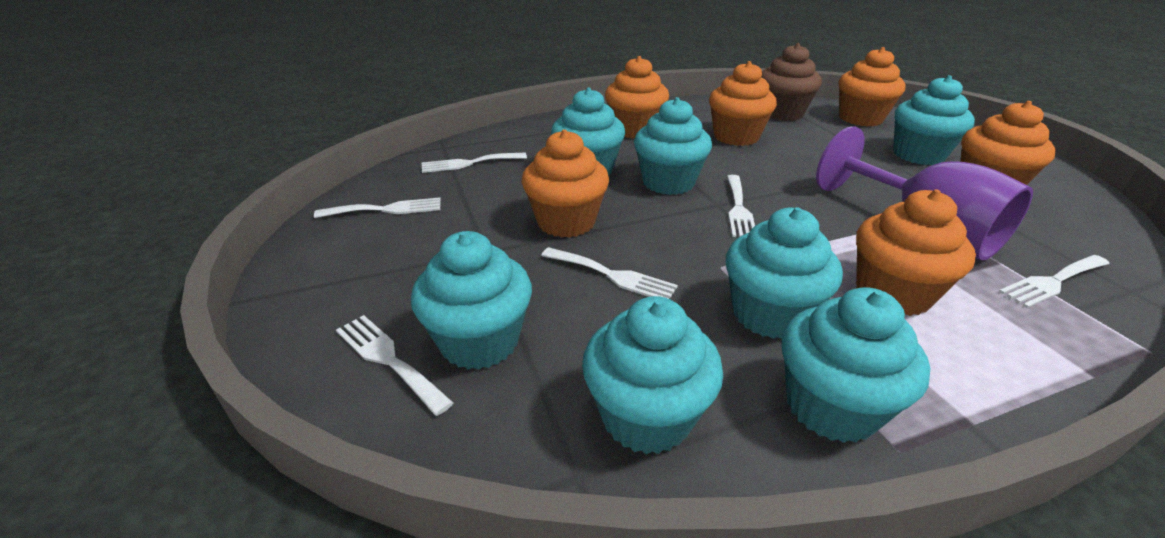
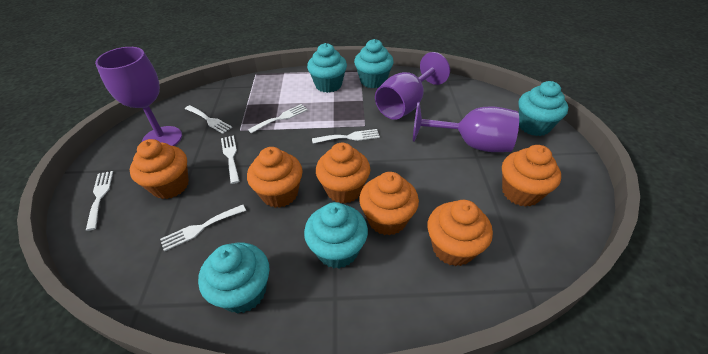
brown cupcake: 1 -> 0
purple goblet: 1 -> 3
turquoise cupcake: 7 -> 5

